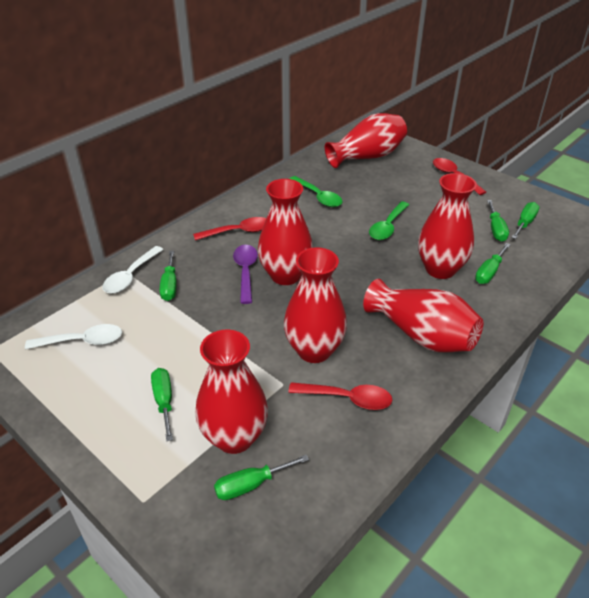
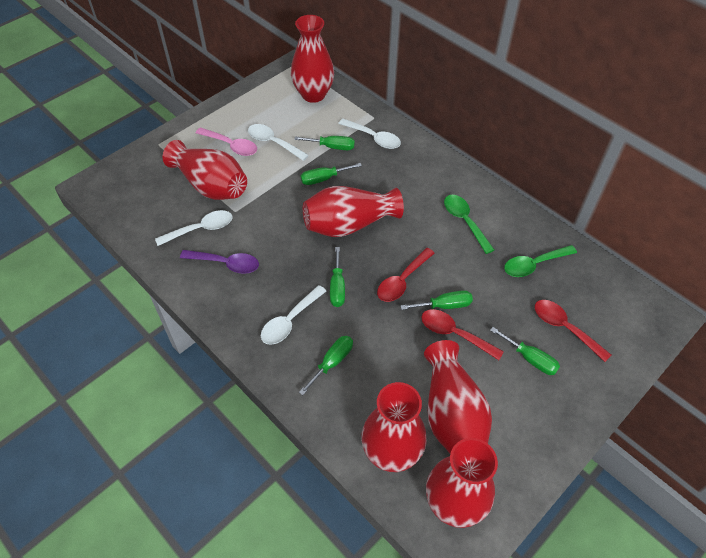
pink spoon: 0 -> 1
white spoon: 2 -> 4

